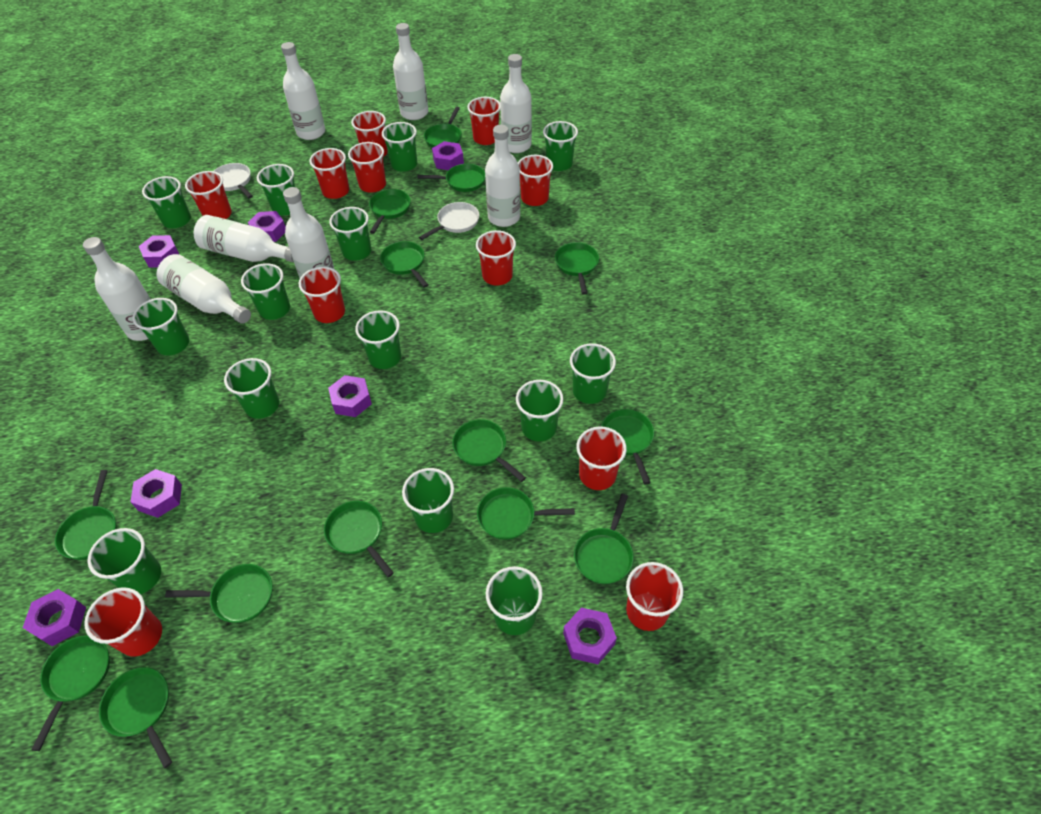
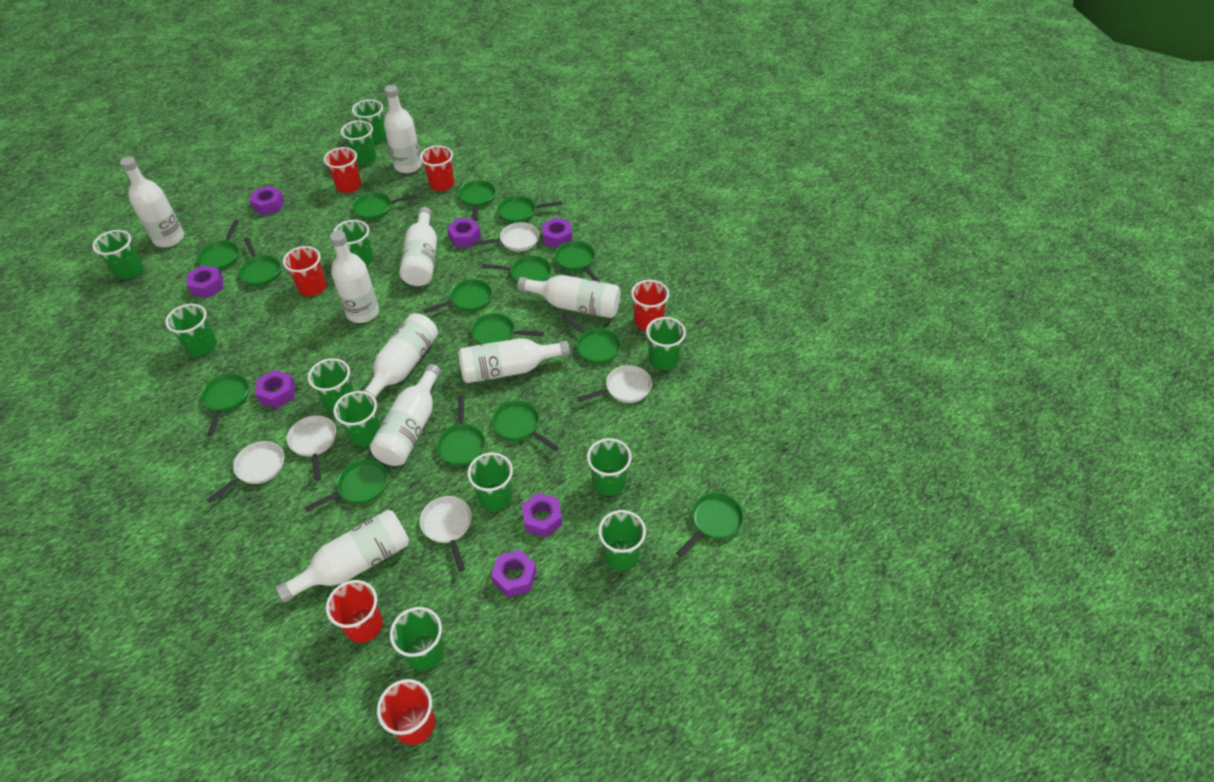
green cup: 14 -> 12
green pan: 14 -> 15
red cup: 11 -> 6
white bottle: 8 -> 9
white pan: 2 -> 5

